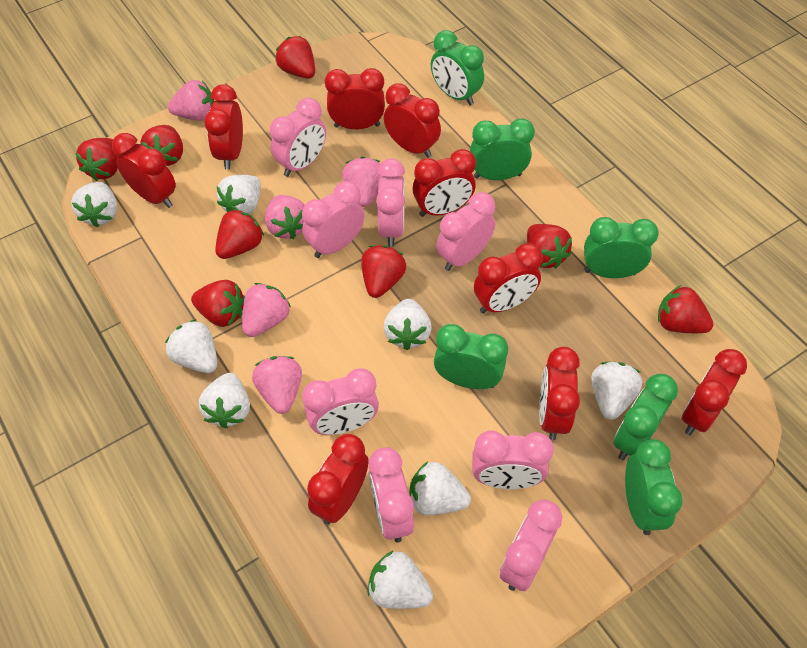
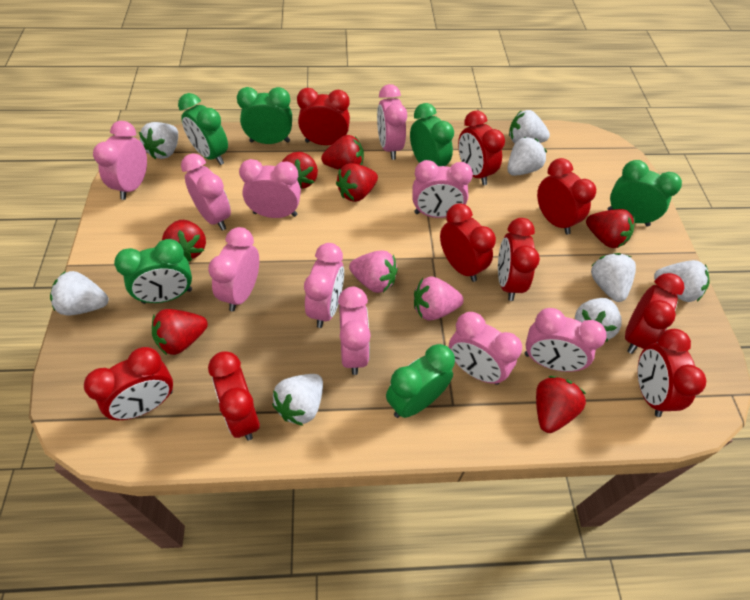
pink clock: 8 -> 10
pink strawberry: 5 -> 2
red strawberry: 8 -> 7

